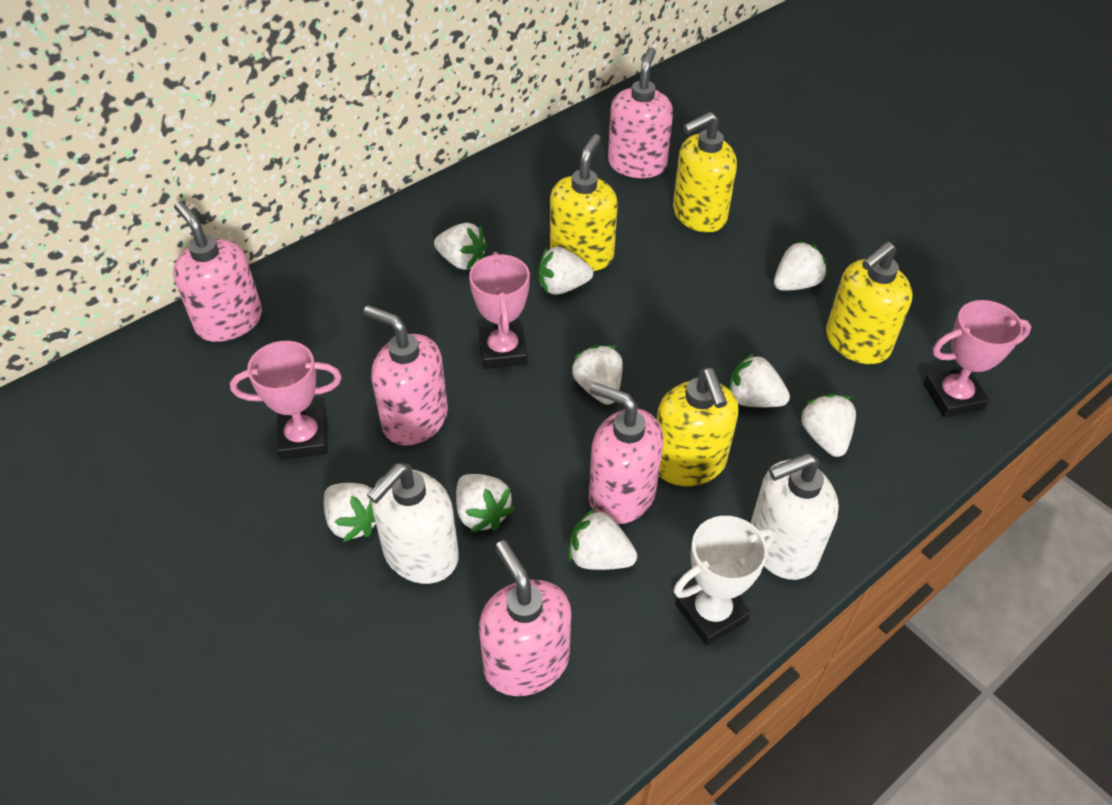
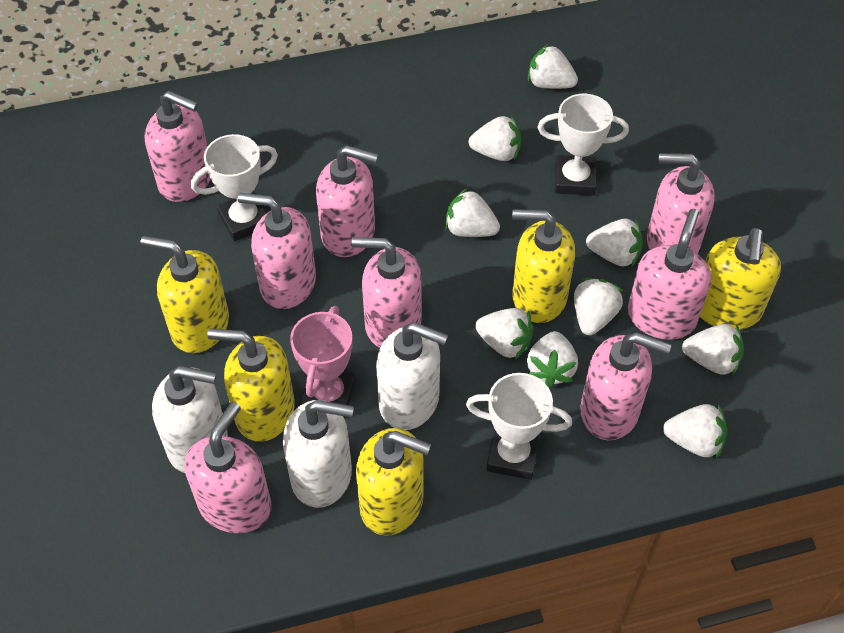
pink soap dispenser: 5 -> 8
pink trophy: 3 -> 1
white soap dispenser: 2 -> 3
white trophy: 1 -> 3
yellow soap dispenser: 4 -> 5

